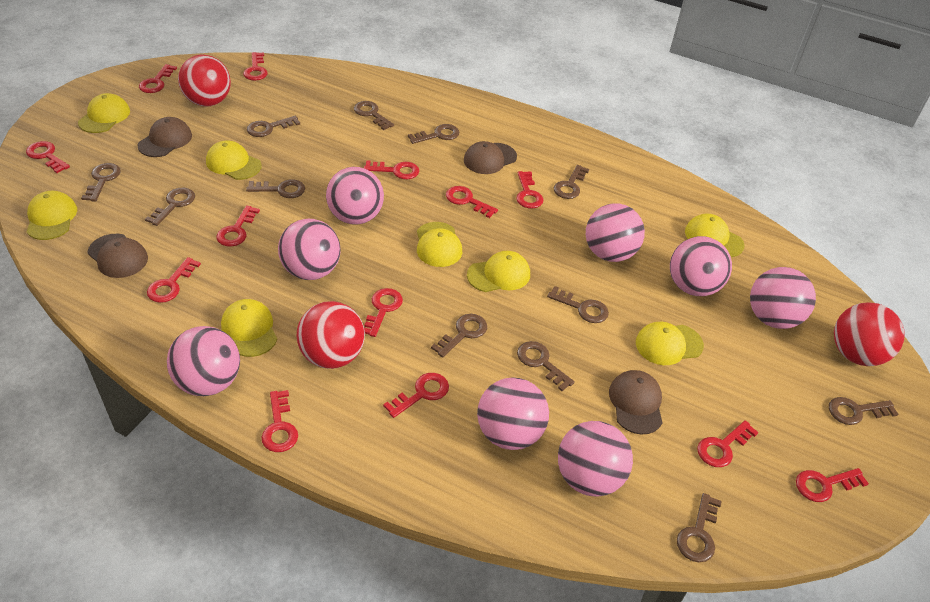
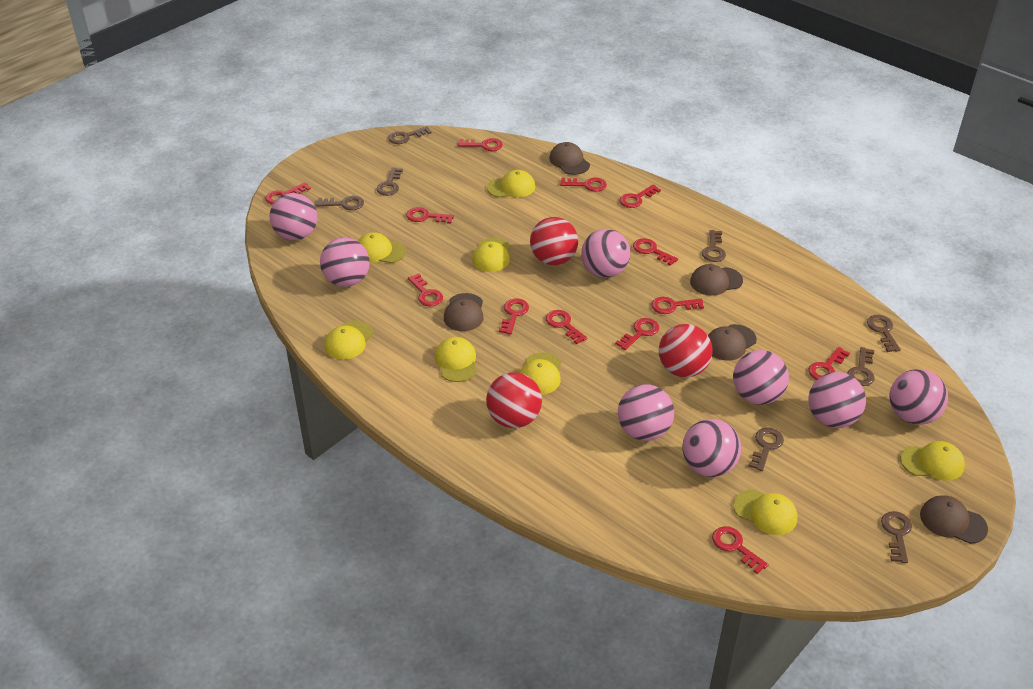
brown cap: 4 -> 5
brown key: 12 -> 8

